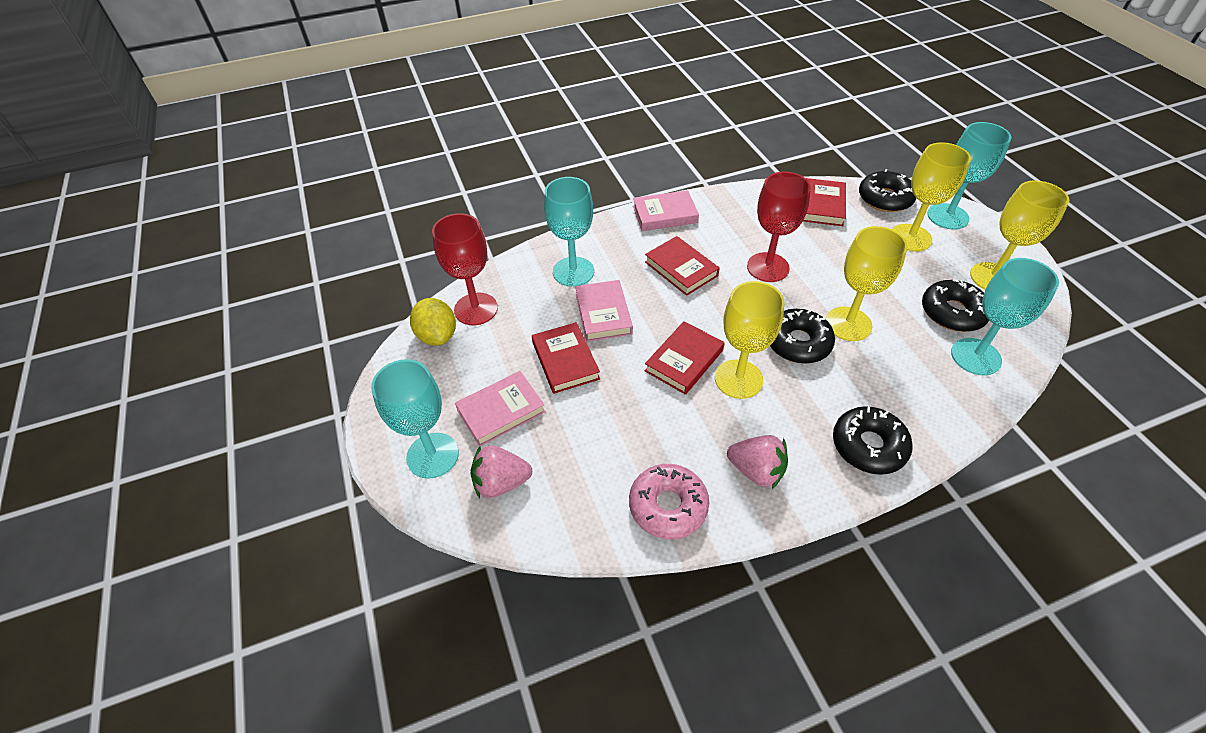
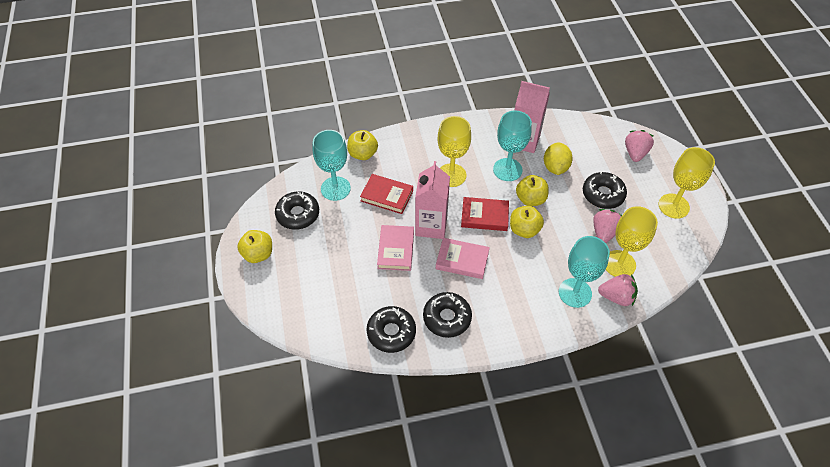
pink book: 3 -> 2
pink carton: 0 -> 2
pink donut: 1 -> 0
pink strawberry: 2 -> 3
red book: 4 -> 2
red goblet: 2 -> 0
turquoise goblet: 4 -> 3
yellow apple: 0 -> 4
yellow goblet: 4 -> 3

